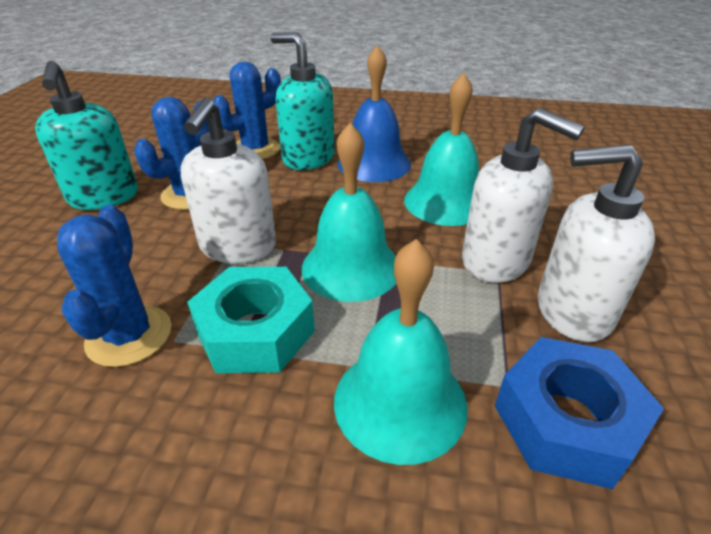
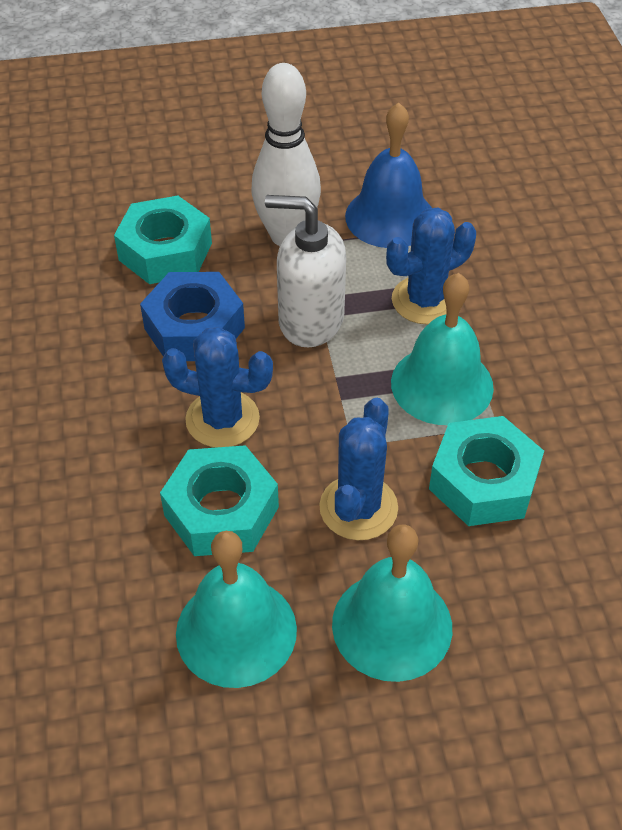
turquoise nut: 1 -> 3
turquoise soap dispenser: 2 -> 0
white bowling pin: 0 -> 1
white soap dispenser: 3 -> 1

